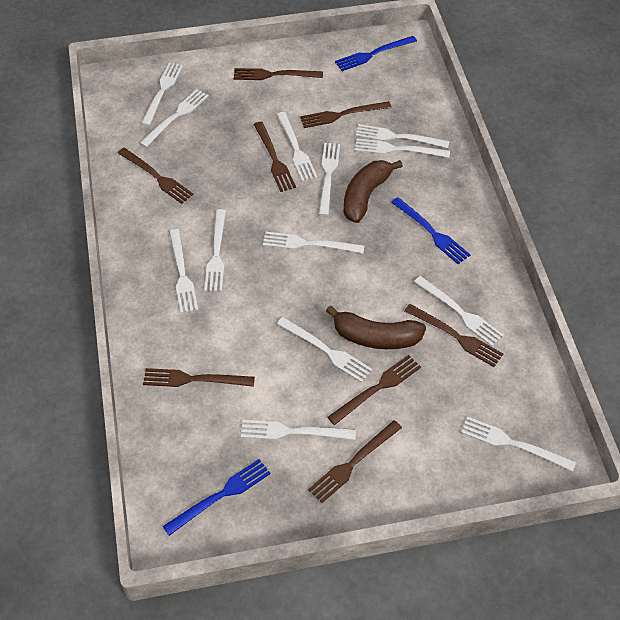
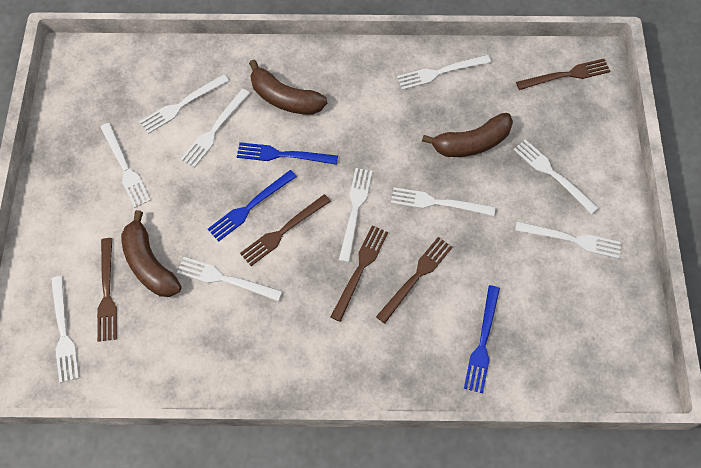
brown banana: 2 -> 3
brown fork: 8 -> 5
white fork: 13 -> 10

